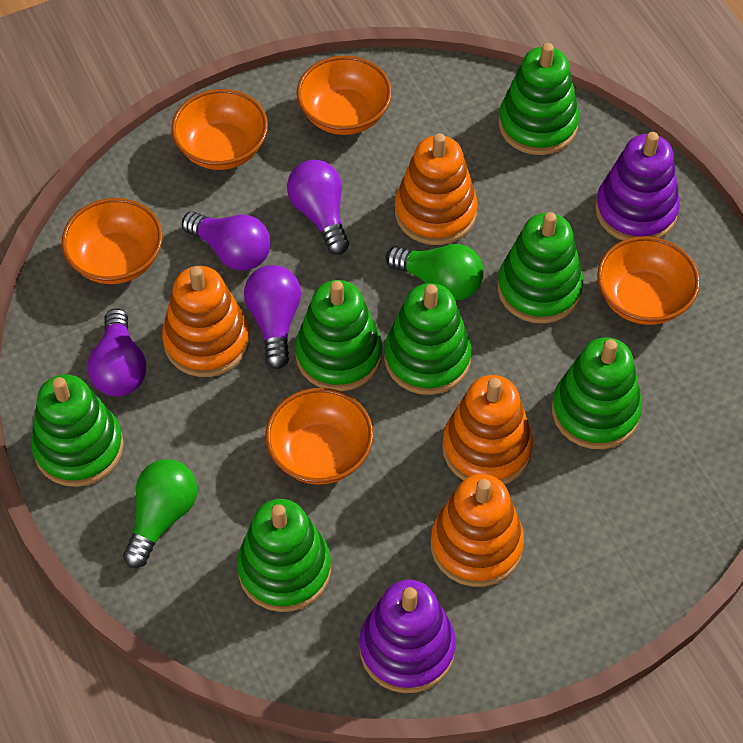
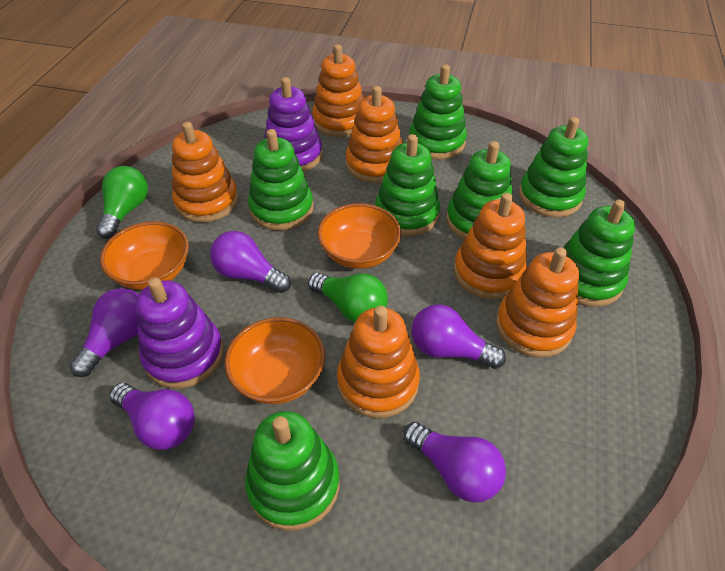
orange bowl: 5 -> 3
orange stacking toy: 4 -> 6
purple light bulb: 4 -> 5

